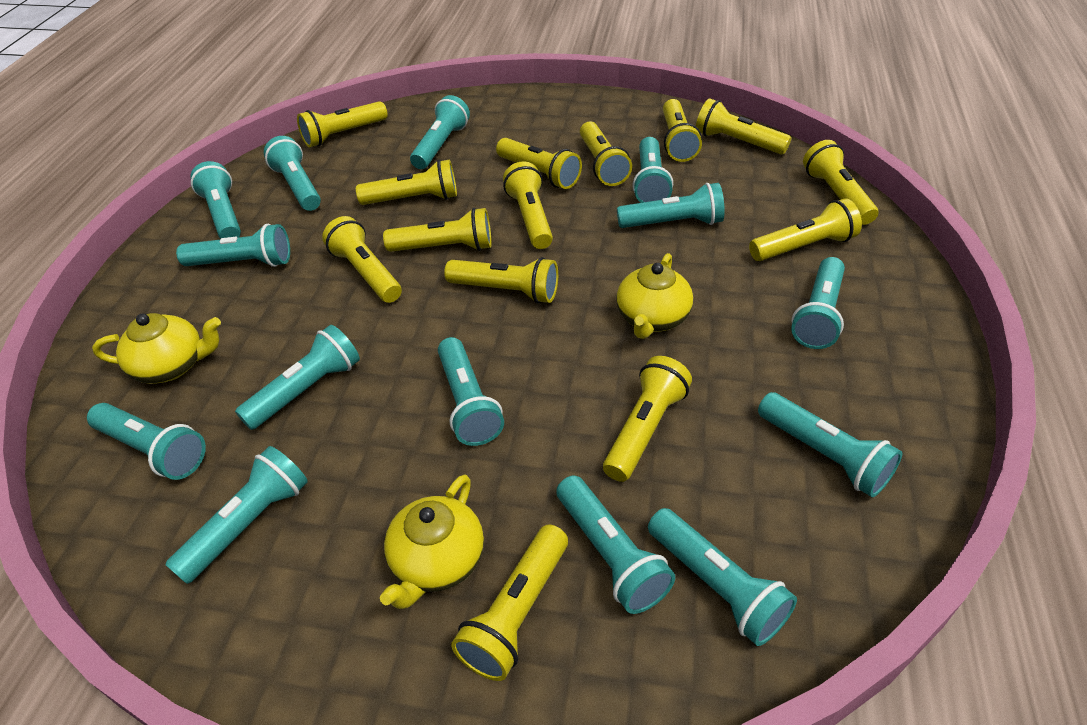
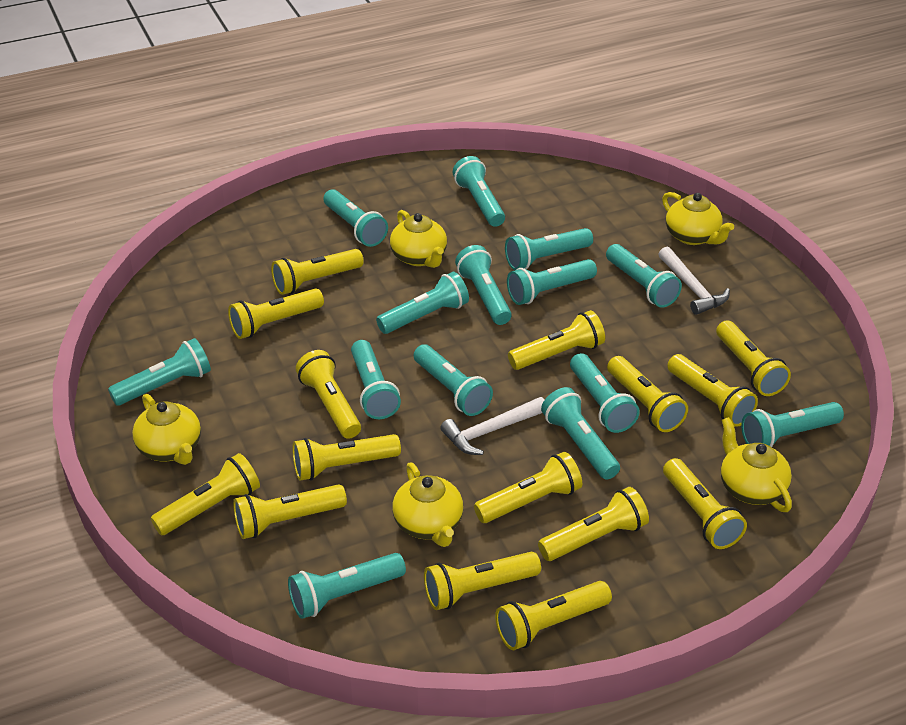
white hammer: 0 -> 2
yellow flashlight: 14 -> 15
yellow teapot: 3 -> 5

